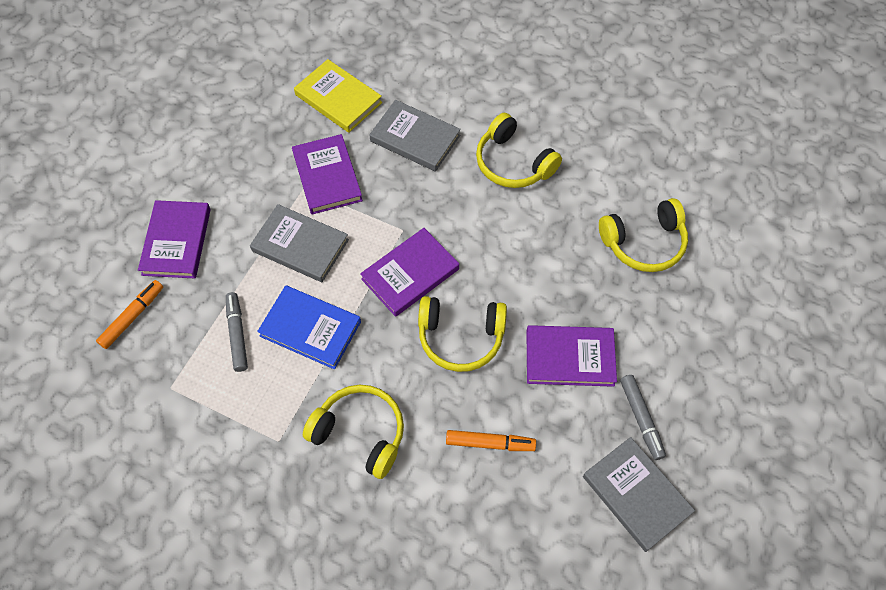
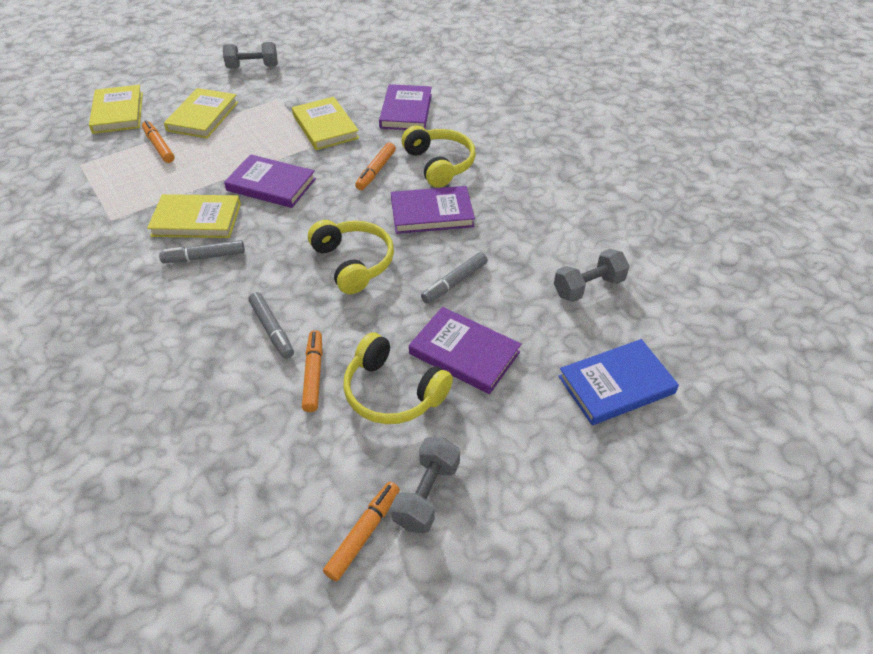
grey book: 3 -> 0
grey dumbbell: 0 -> 3
grey marker: 2 -> 3
orange marker: 2 -> 4
yellow book: 1 -> 4
yellow headphones: 4 -> 3

